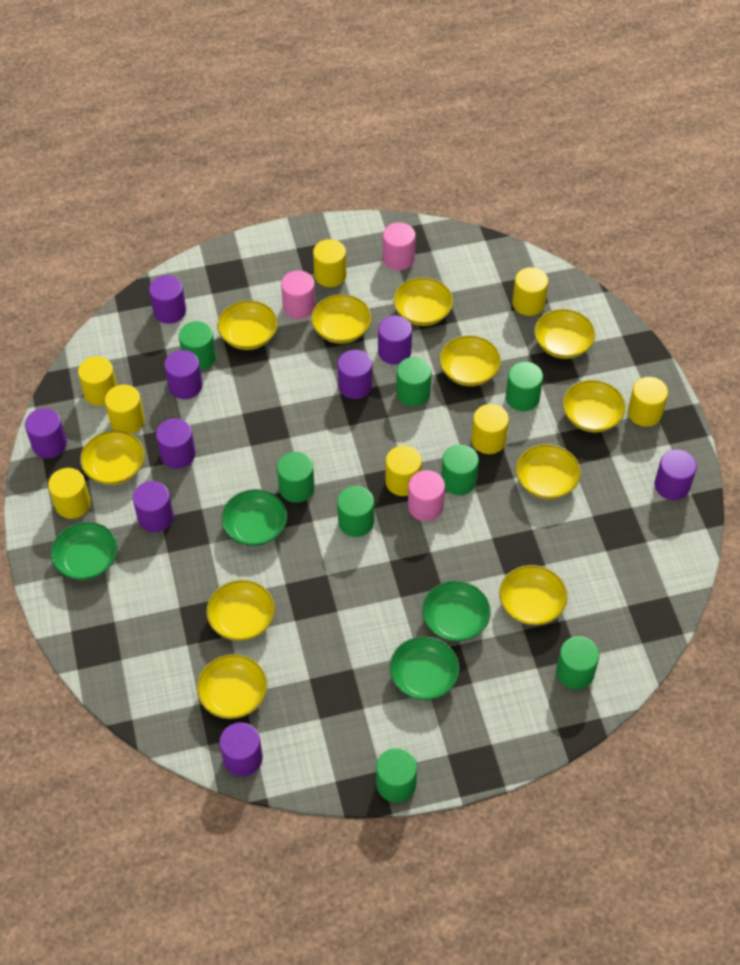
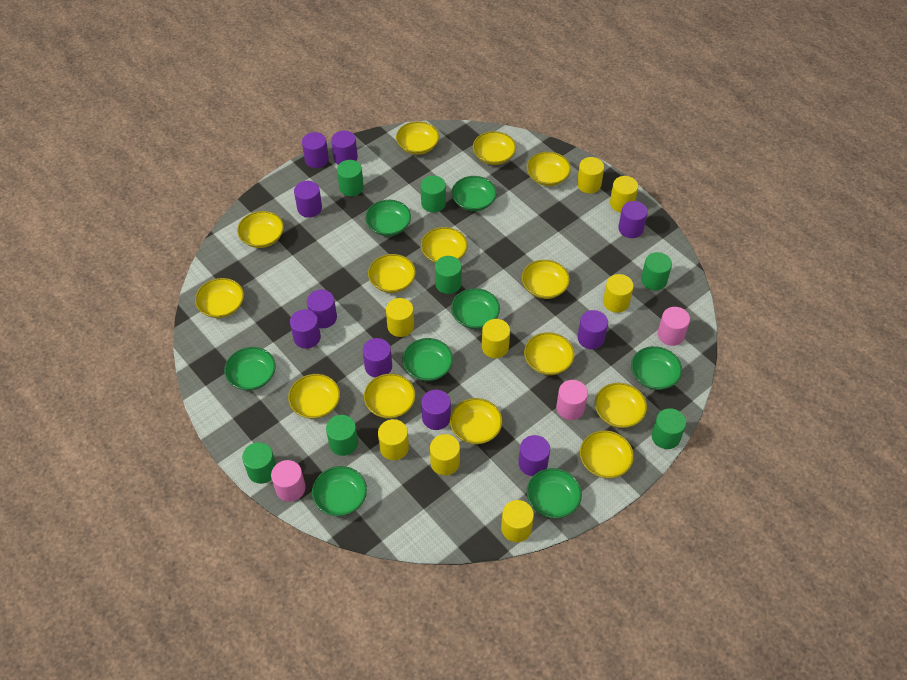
green bowl: 4 -> 8
green cylinder: 8 -> 7
purple cylinder: 9 -> 10
yellow bowl: 11 -> 14

